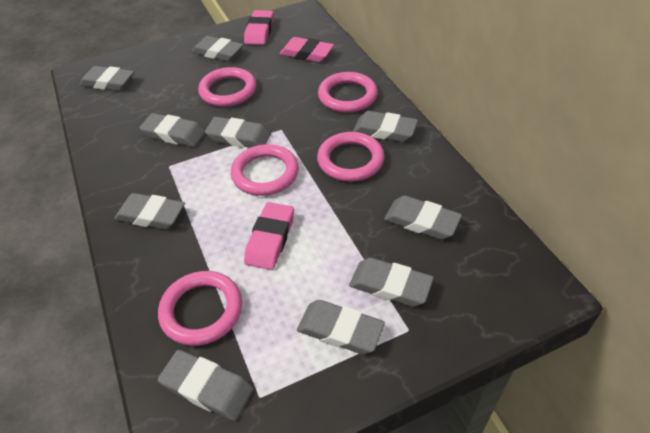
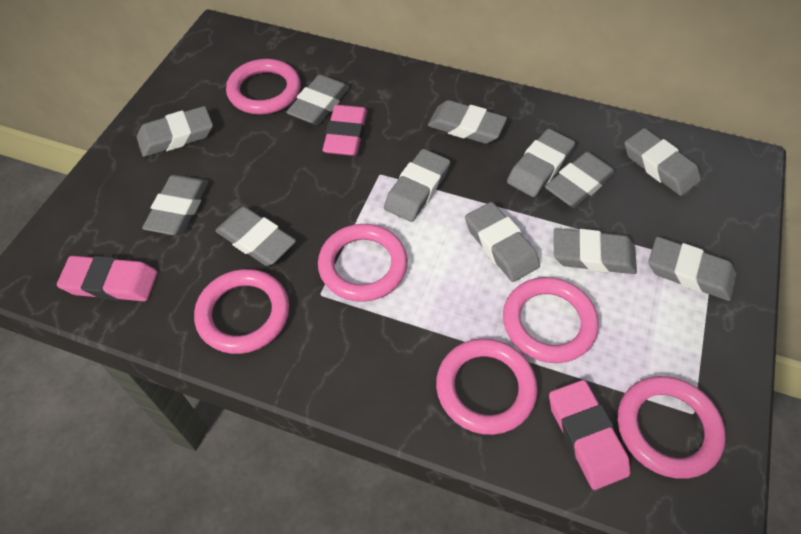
grey eraser: 10 -> 12
pink ring: 5 -> 6

